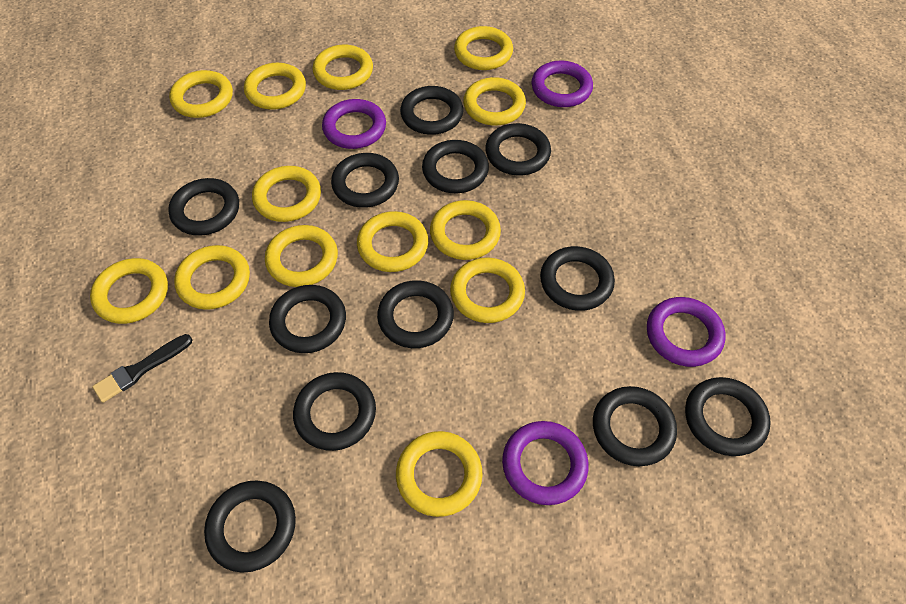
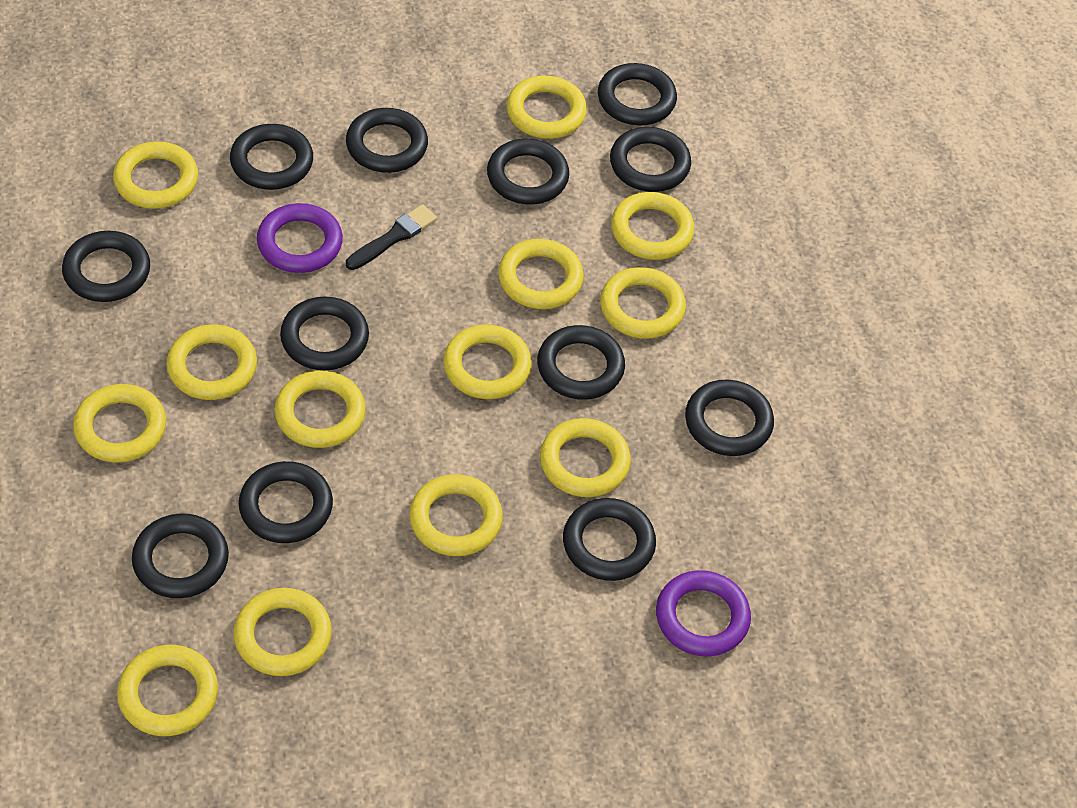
purple ring: 4 -> 2

